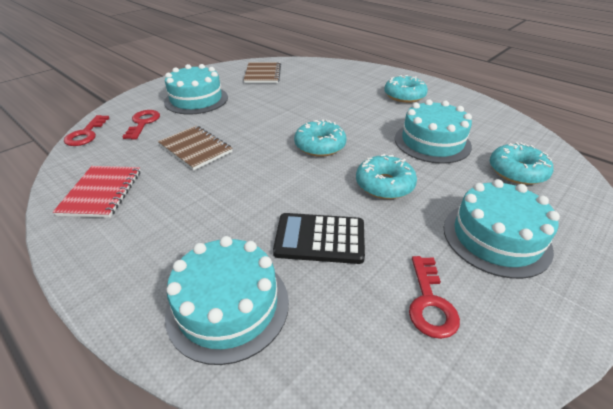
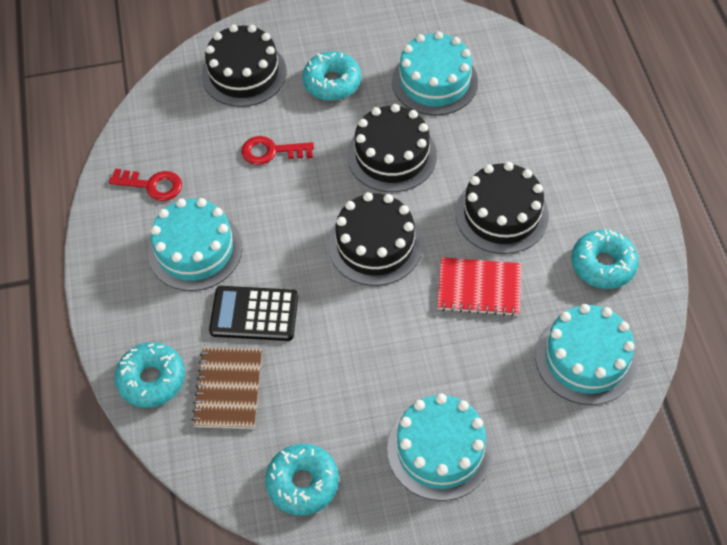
black cake: 0 -> 4
brown notebook: 2 -> 1
red key: 3 -> 2

